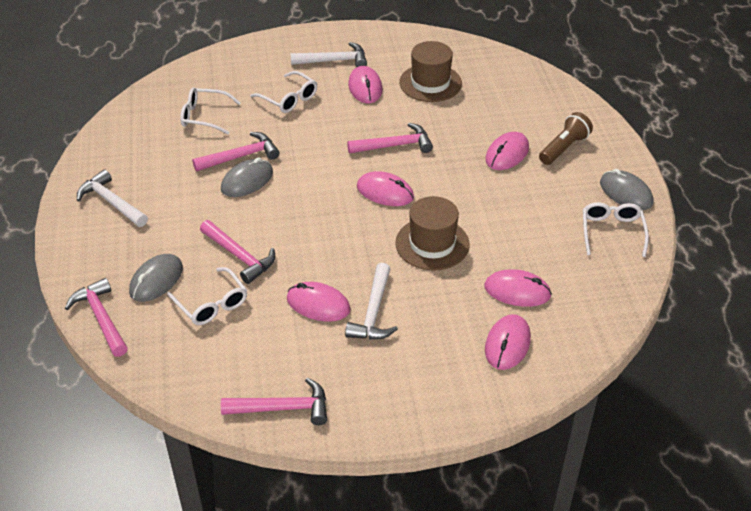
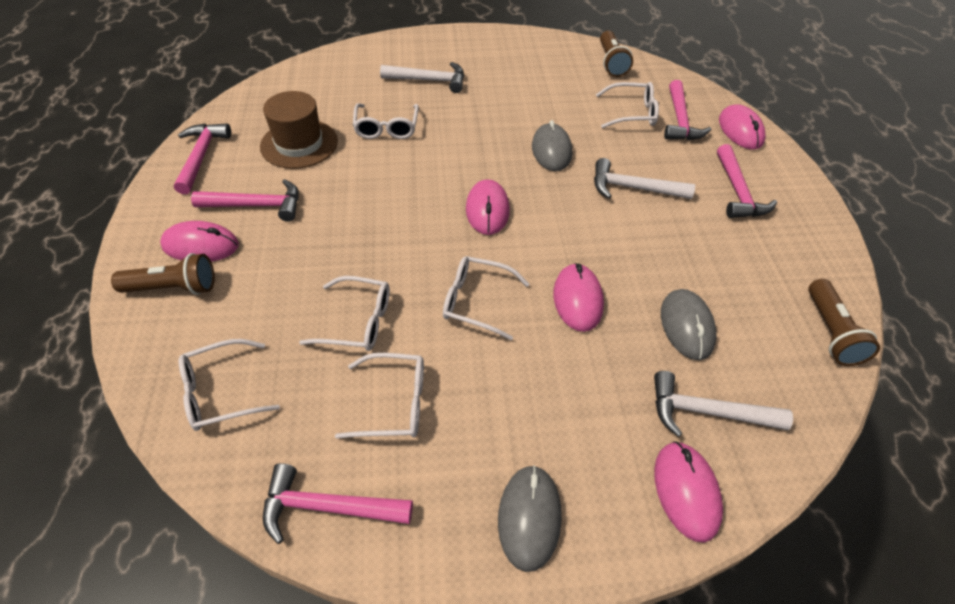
brown flashlight: 1 -> 3
brown hat: 2 -> 1
pink mouse: 6 -> 5
white glasses: 4 -> 6

